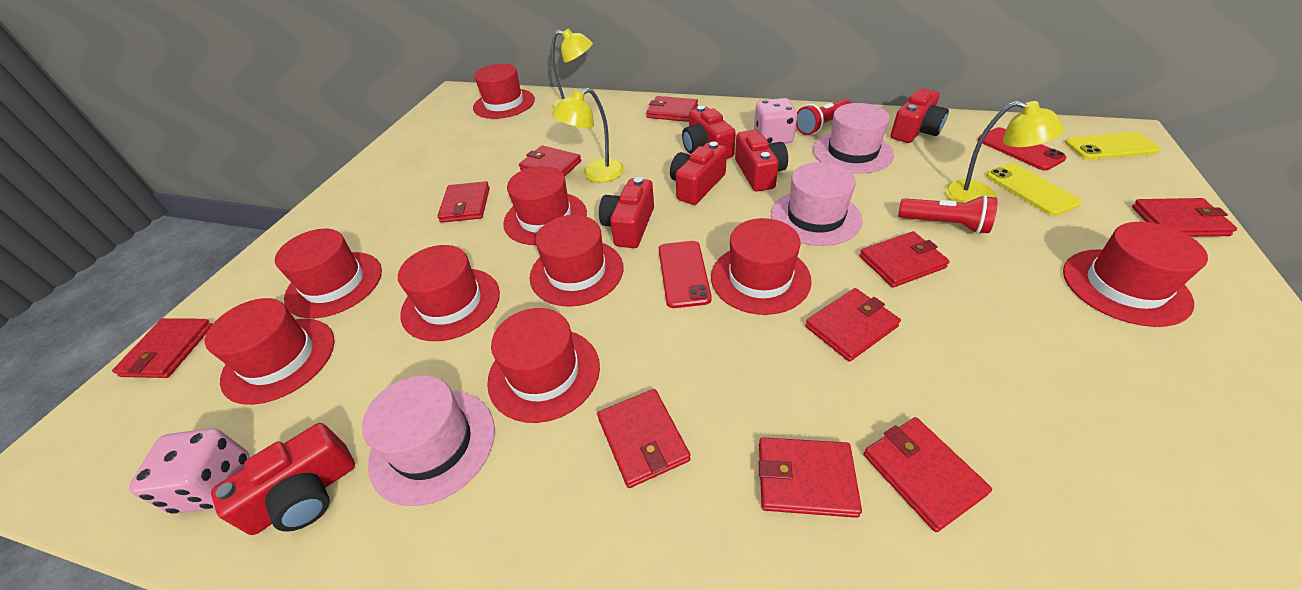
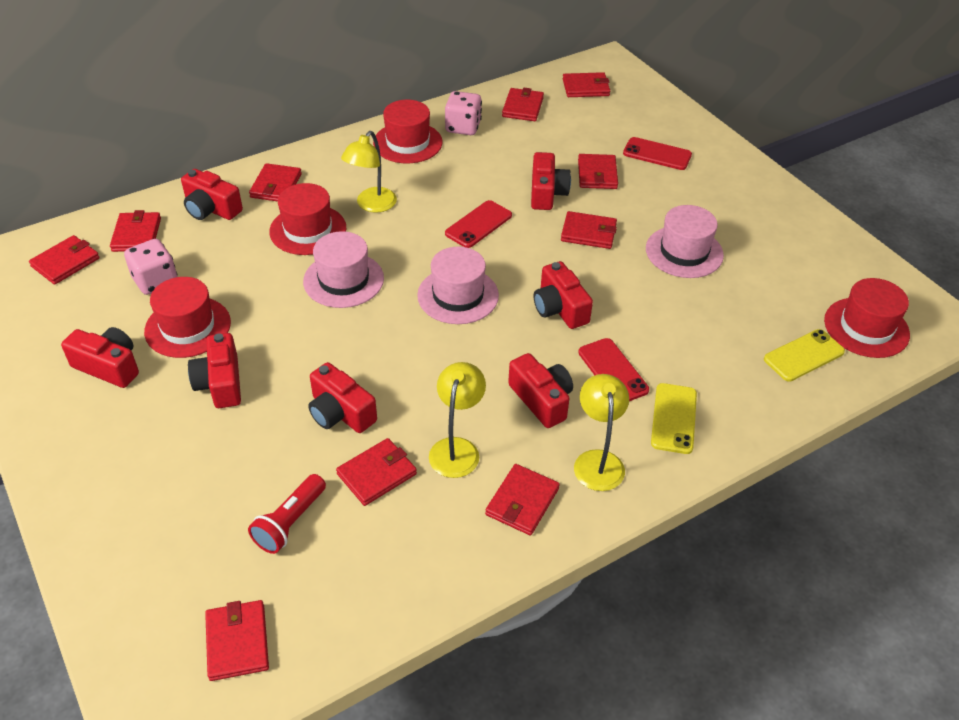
red camera: 6 -> 7
red flashlight: 2 -> 1
red hat: 9 -> 4
red phone: 2 -> 3

